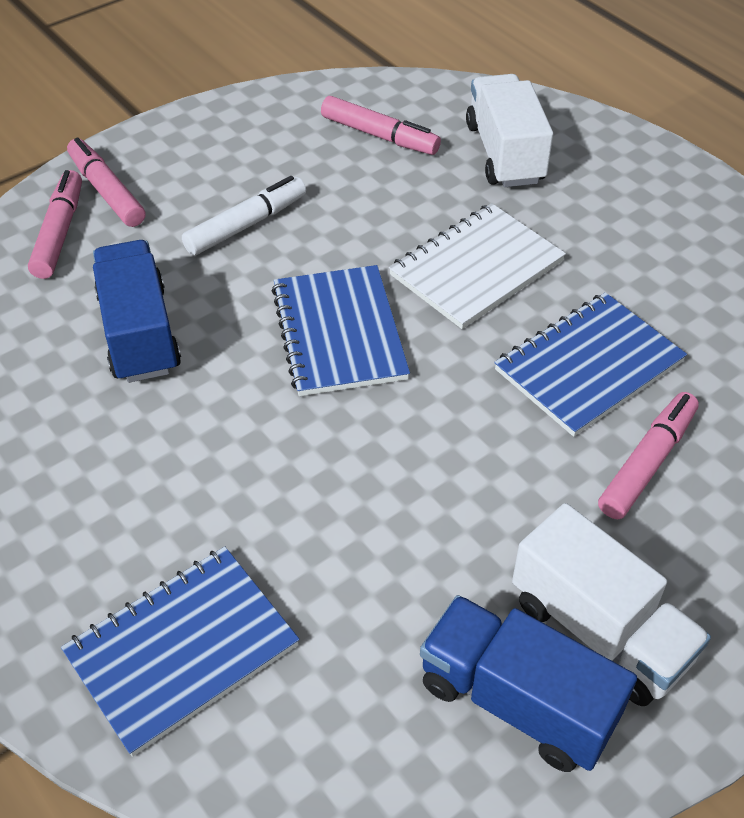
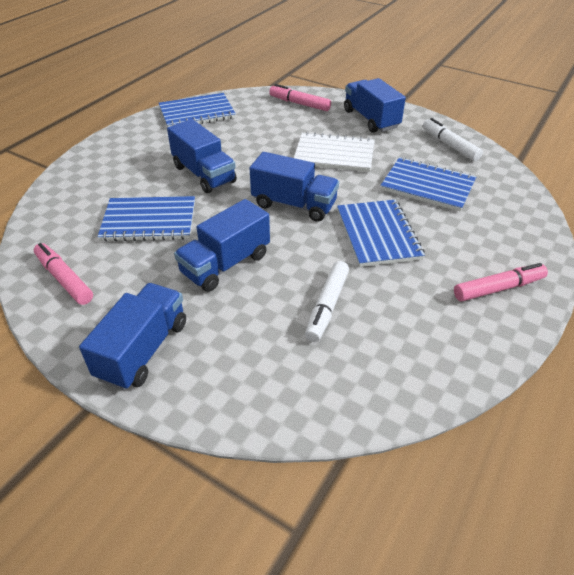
blue notebook: 3 -> 4
blue truck: 2 -> 5
pink marker: 4 -> 3
white marker: 1 -> 2
white truck: 2 -> 0

